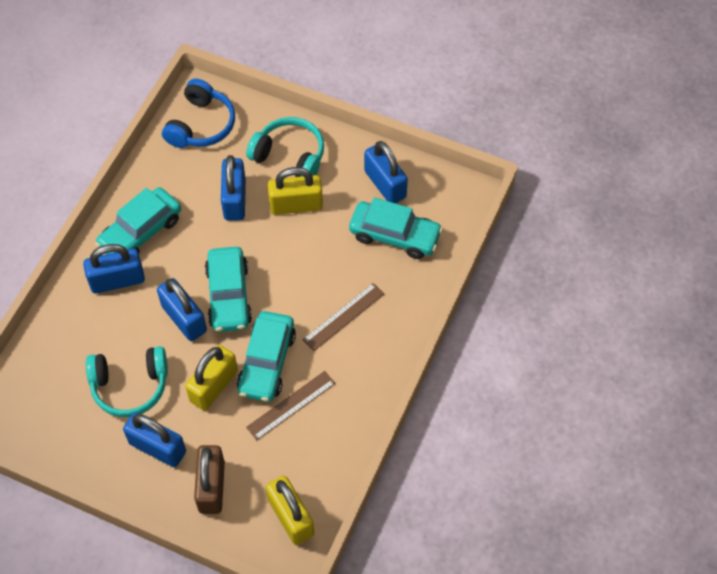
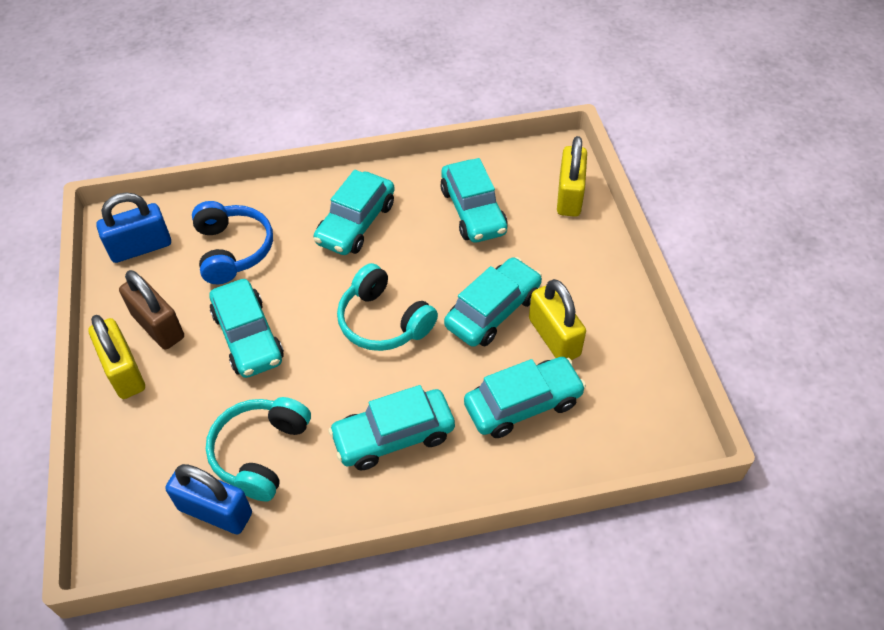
blue padlock: 5 -> 2
brown ruler: 2 -> 0
turquoise car: 4 -> 6

